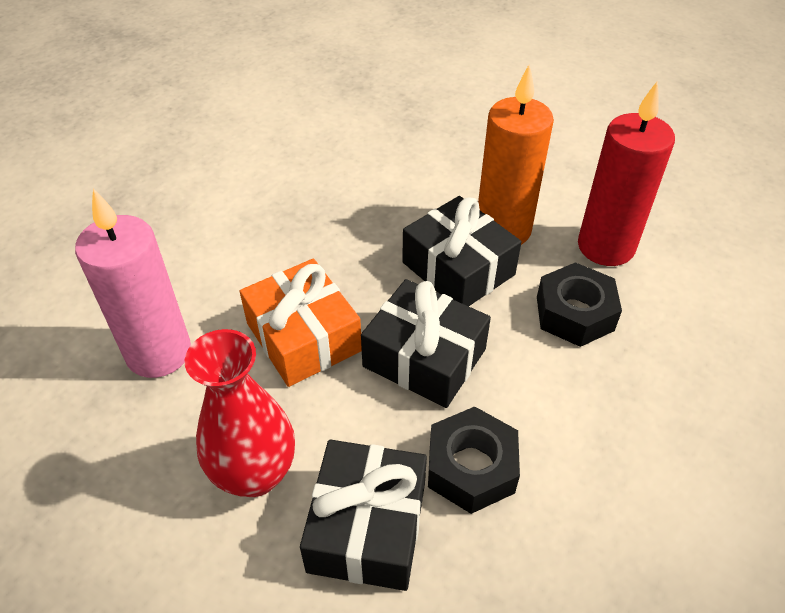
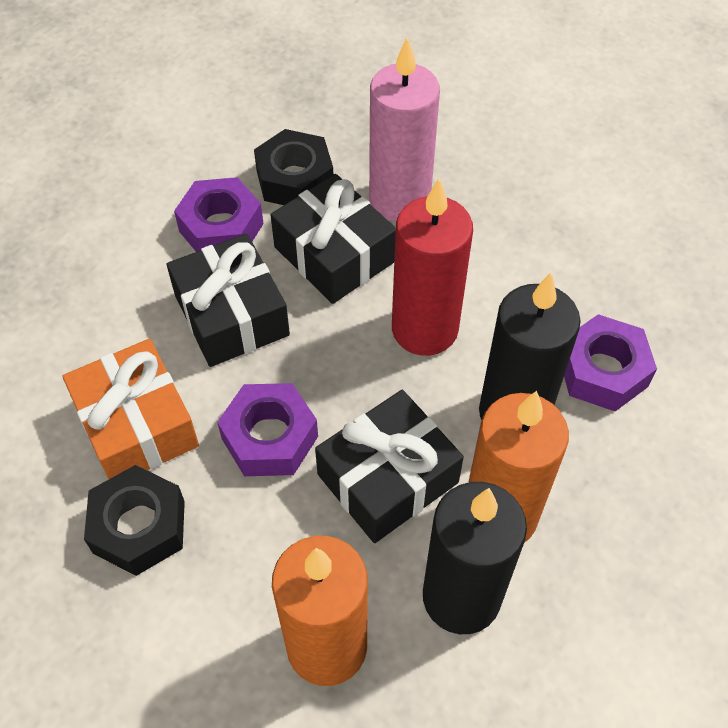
black candle: 0 -> 2
orange candle: 1 -> 2
purple nut: 0 -> 3
red vase: 1 -> 0

